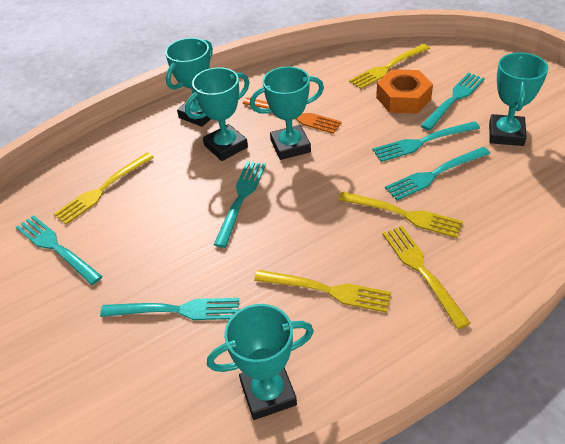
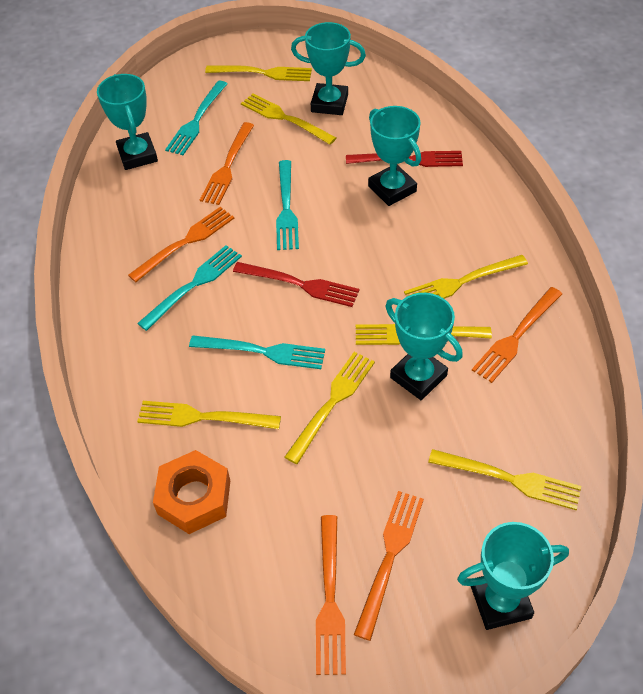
orange fork: 1 -> 5
red fork: 0 -> 2
turquoise fork: 6 -> 4
yellow fork: 5 -> 7

